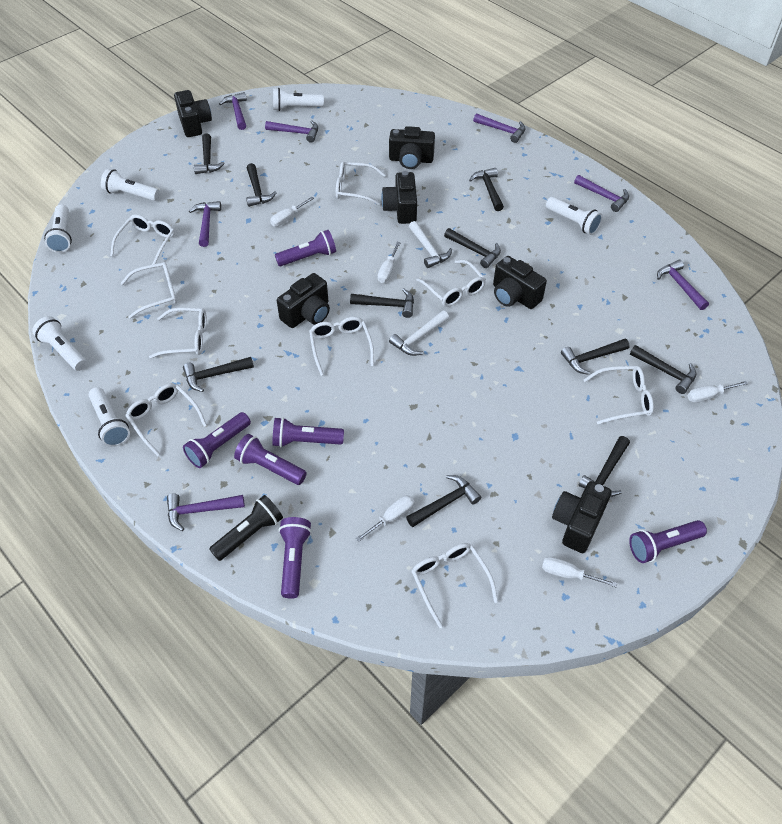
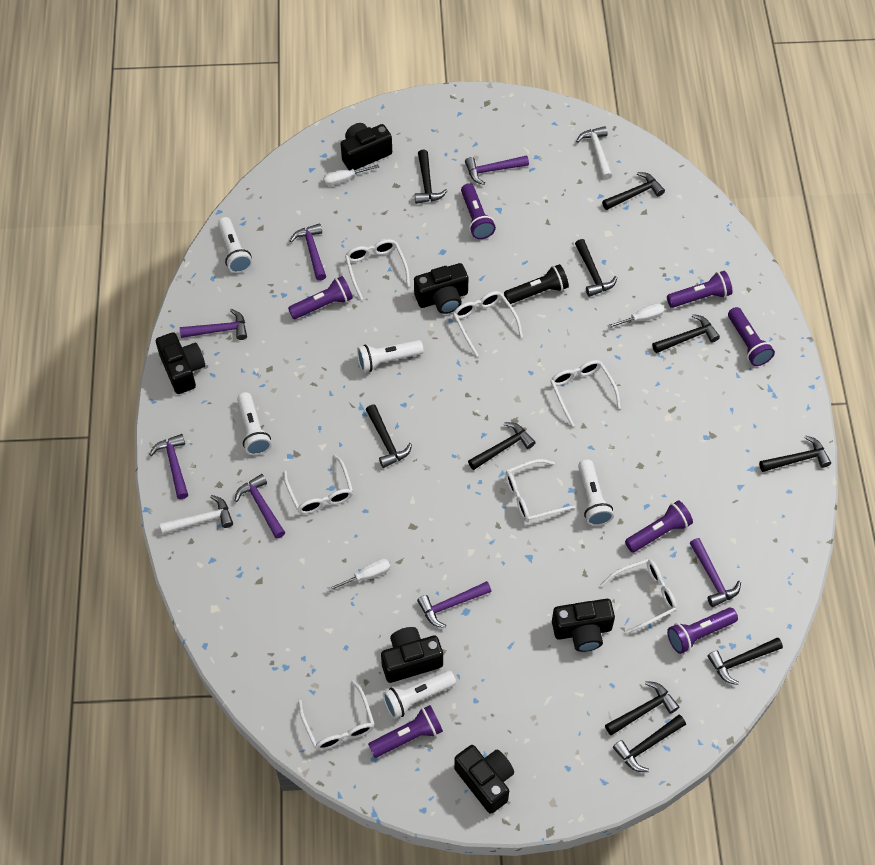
purple flashlight: 6 -> 7
white flashlight: 6 -> 5
white glasses: 9 -> 7
white screwdriver: 5 -> 3

